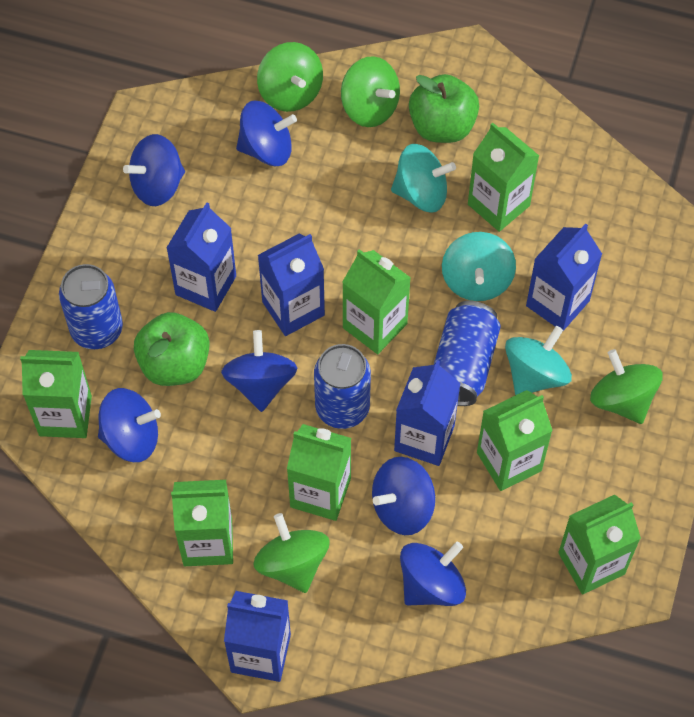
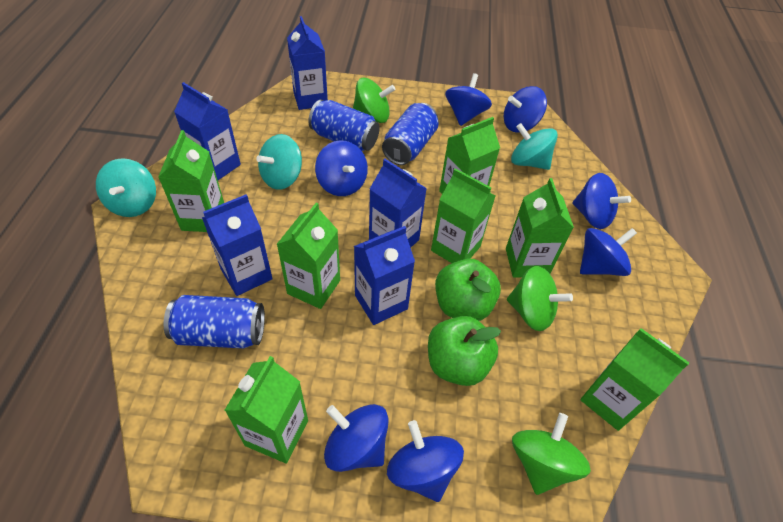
blue spinning top: 6 -> 7
green spinning top: 4 -> 3

